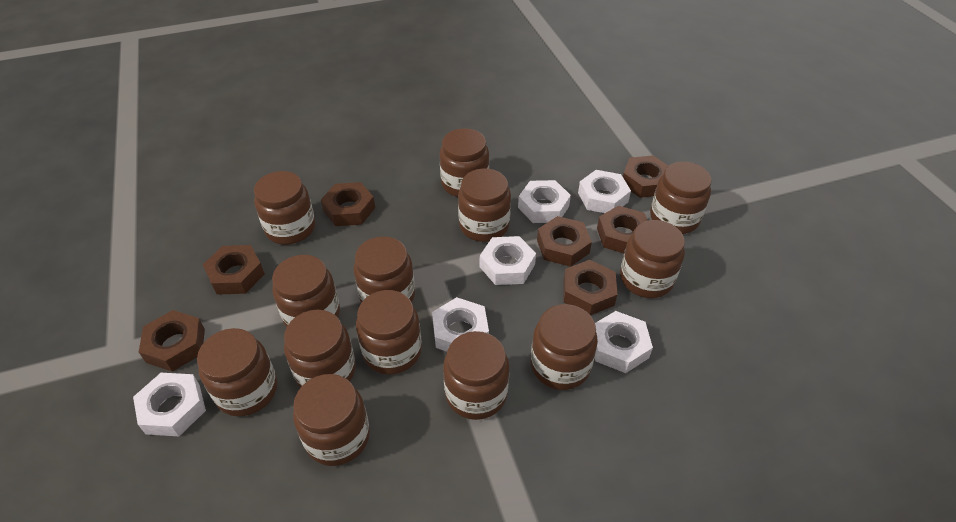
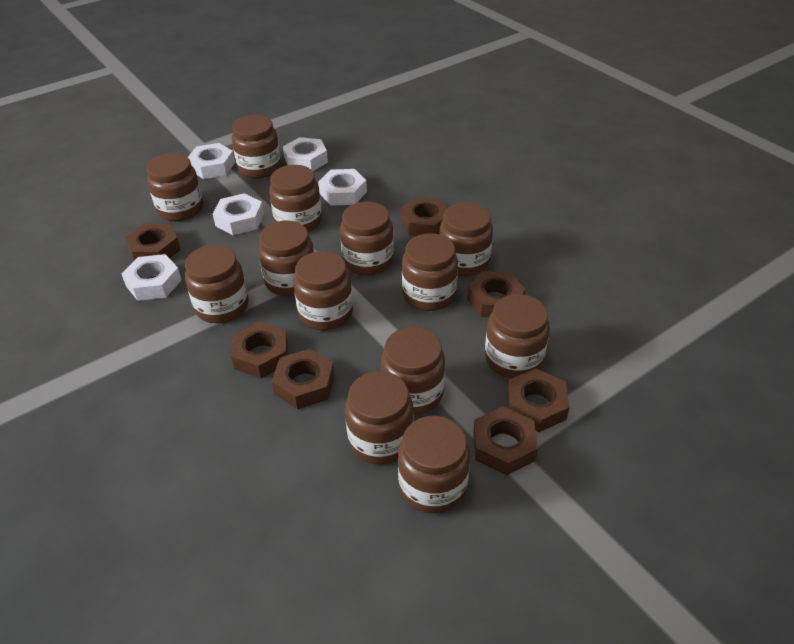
white nut: 6 -> 5

